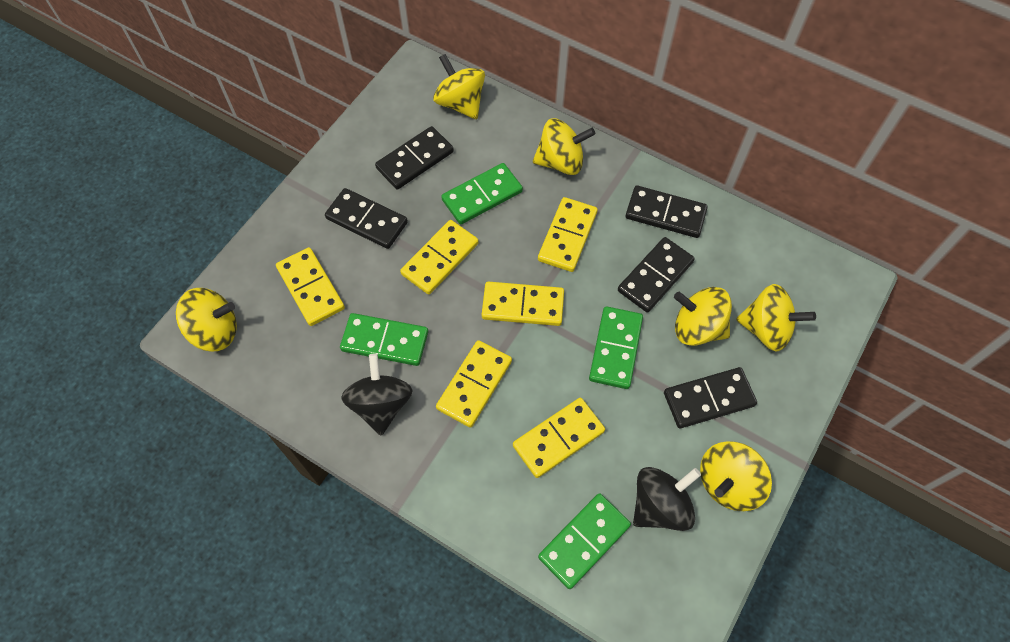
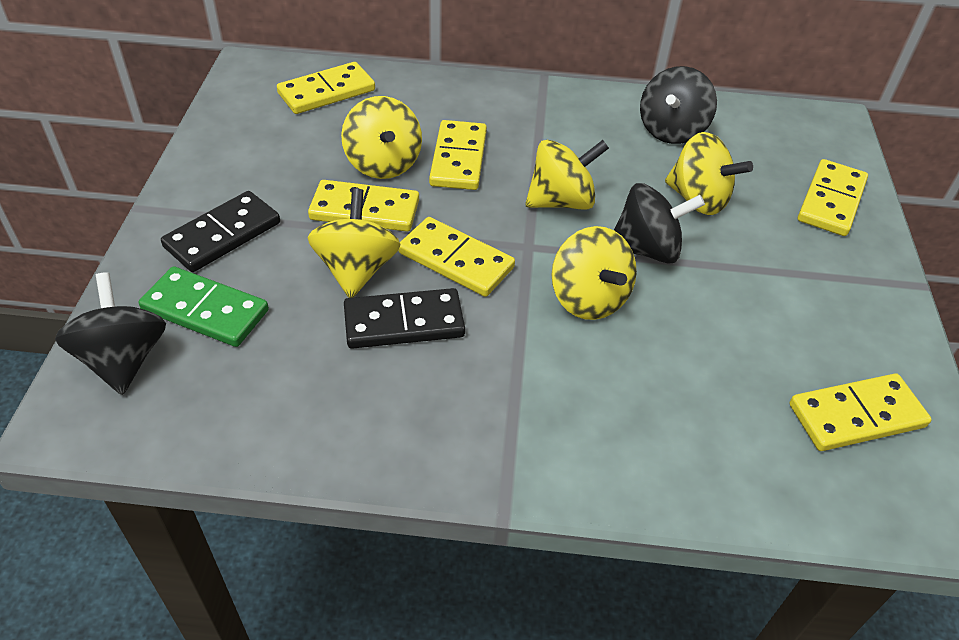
black domino: 5 -> 2
black spinning top: 2 -> 3
green domino: 4 -> 1
yellow spinning top: 6 -> 5

